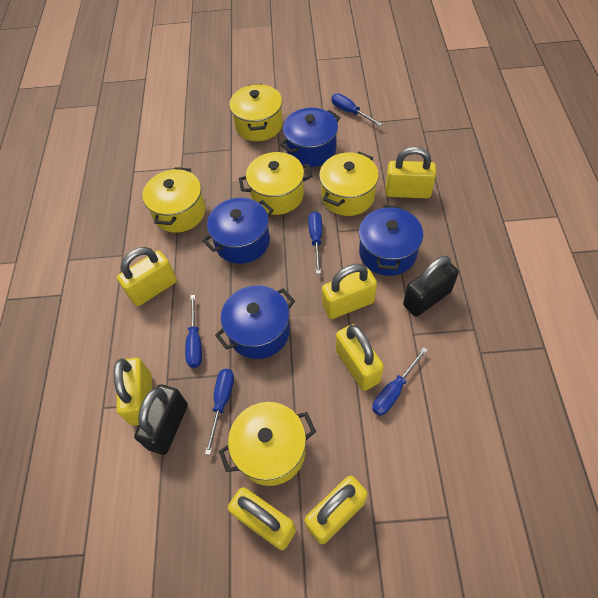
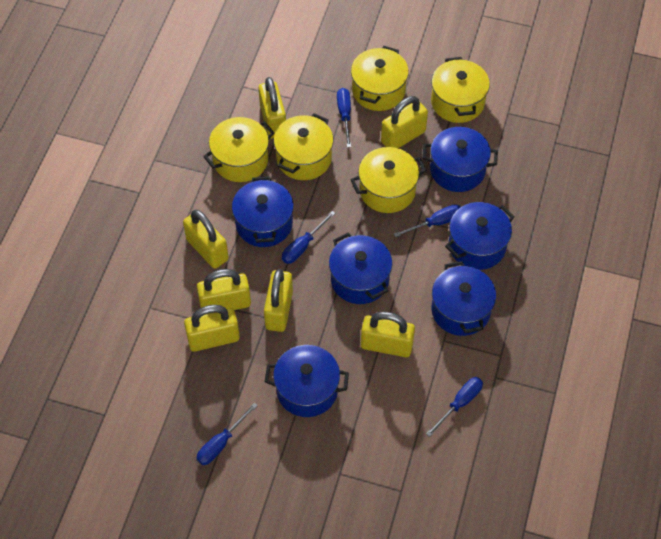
black padlock: 2 -> 0
blue pot: 4 -> 6

